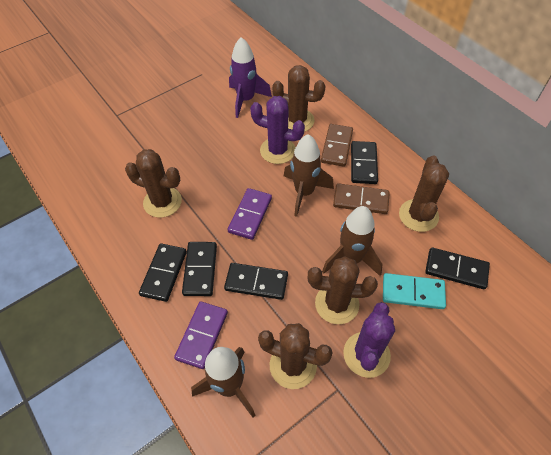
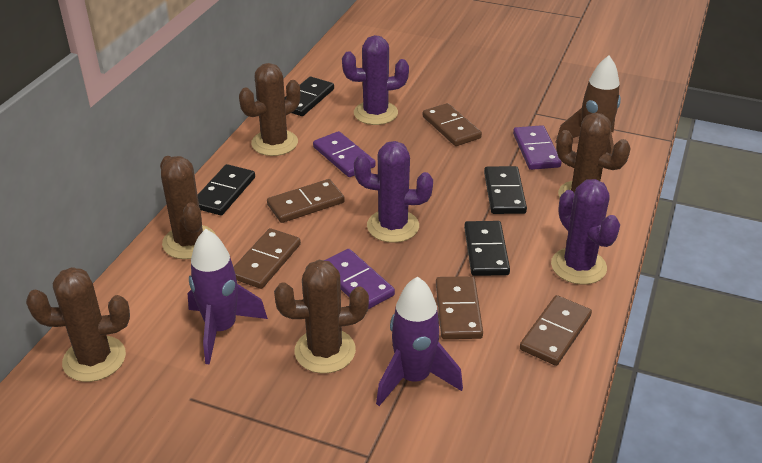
black domino: 5 -> 4
brown domino: 2 -> 5
brown rocket: 3 -> 1
purple cactus: 2 -> 3
purple domino: 2 -> 3
purple rocket: 1 -> 2
turquoise domino: 1 -> 0

